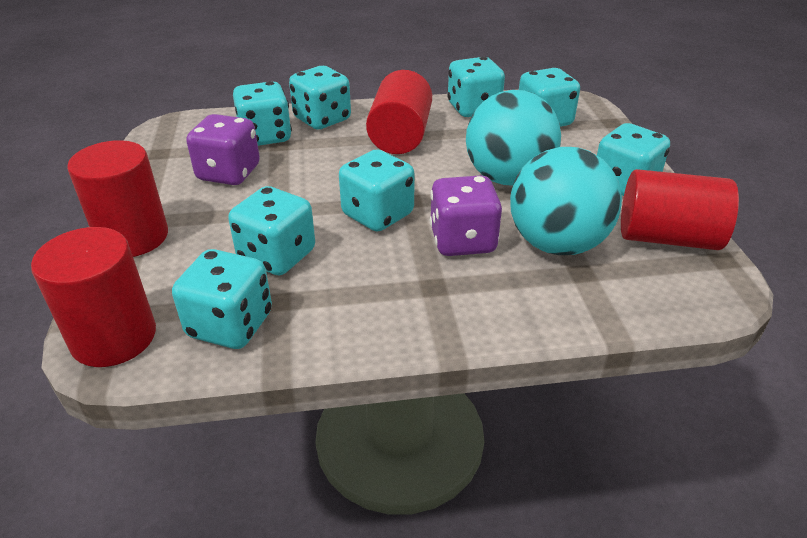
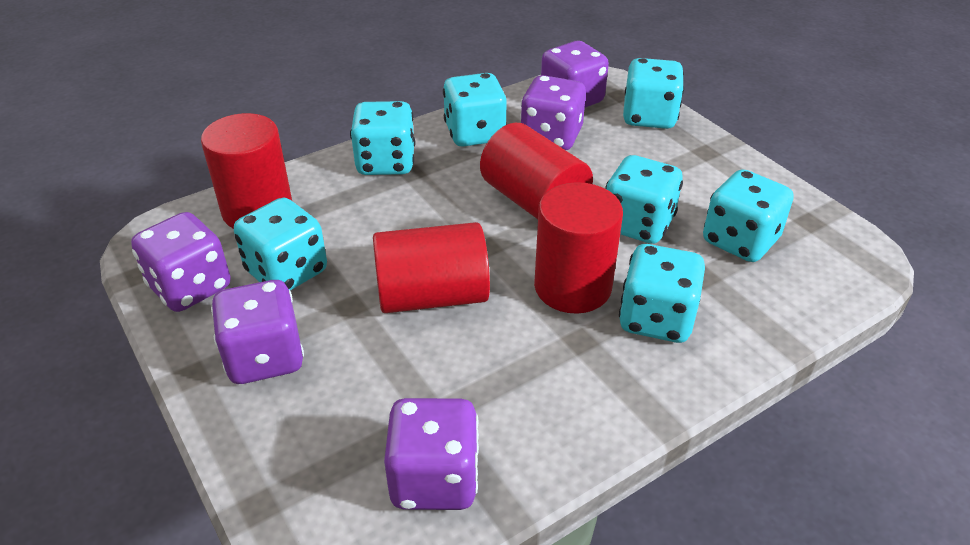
purple dice: 2 -> 5
turquoise ball: 2 -> 0
turquoise dice: 8 -> 7

